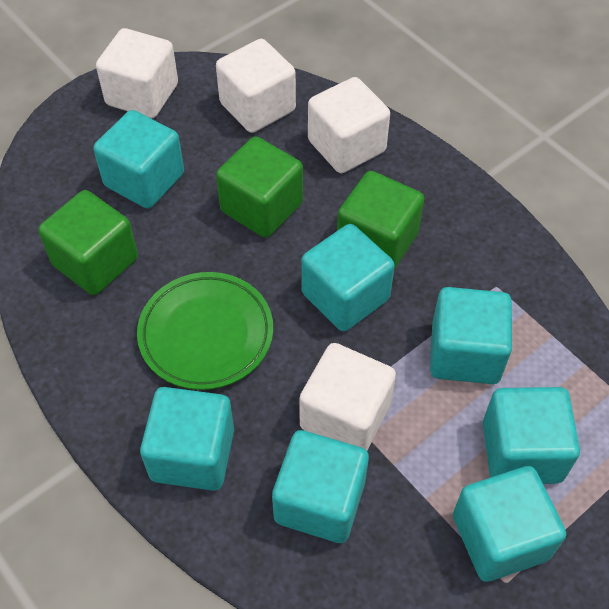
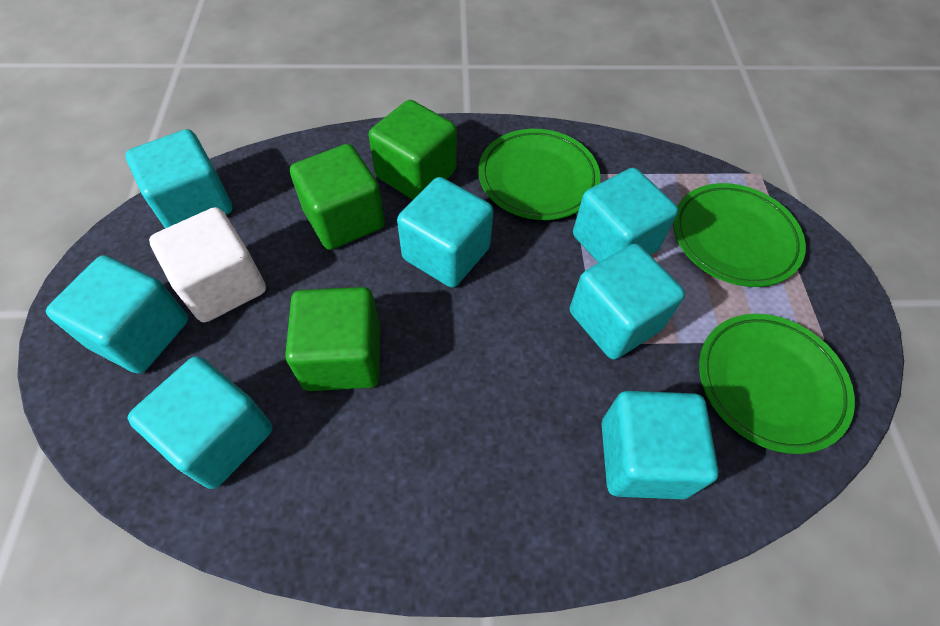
green plate: 1 -> 3
white cube: 4 -> 1

